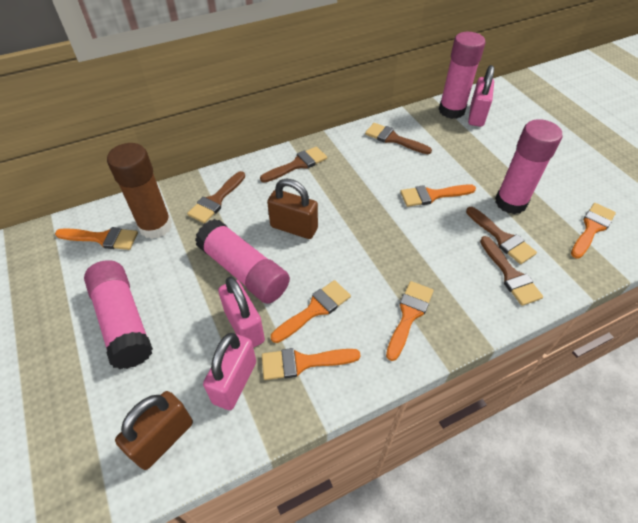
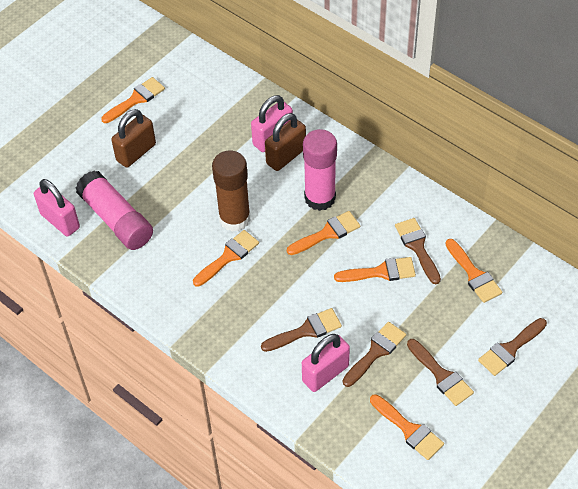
pink glue stick: 4 -> 2

